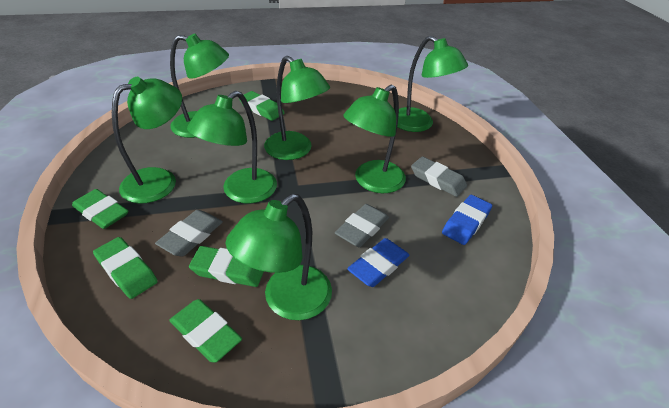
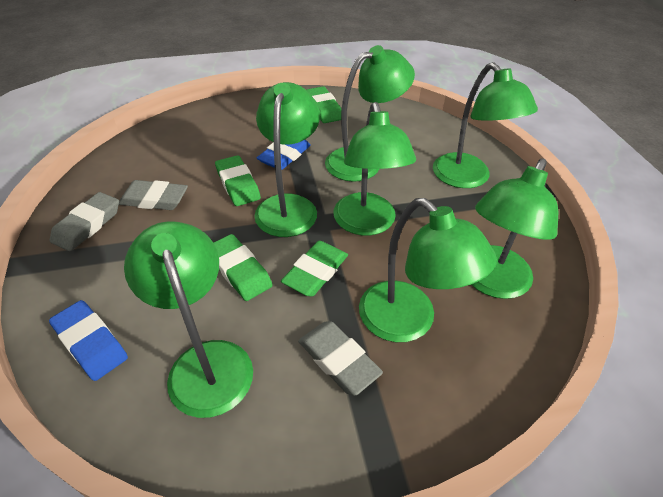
green eraser: 5 -> 4

